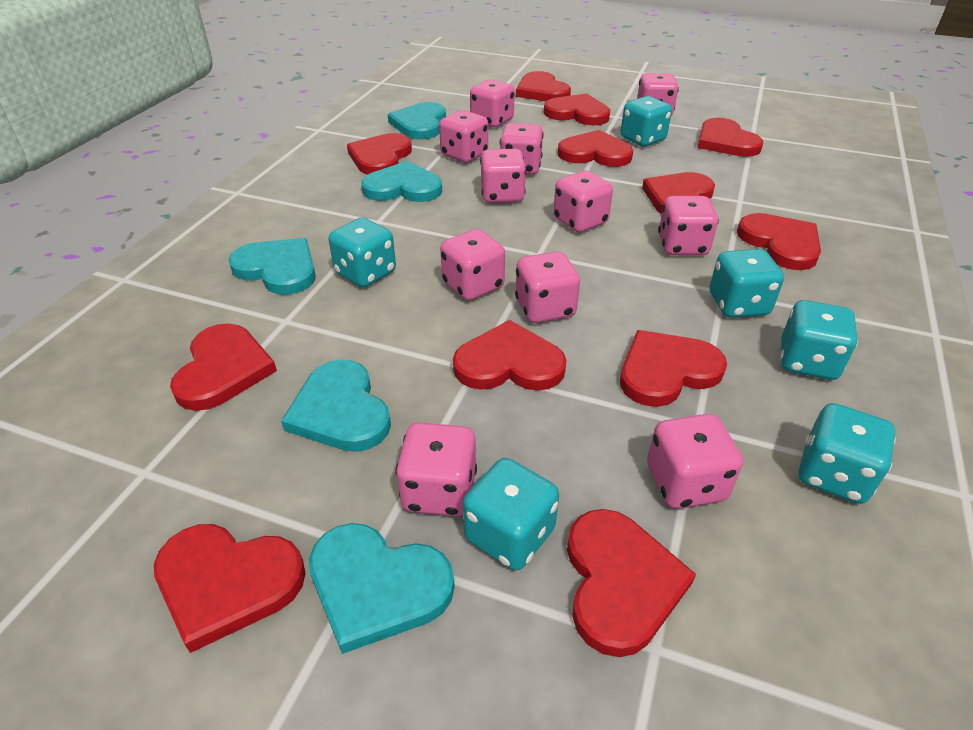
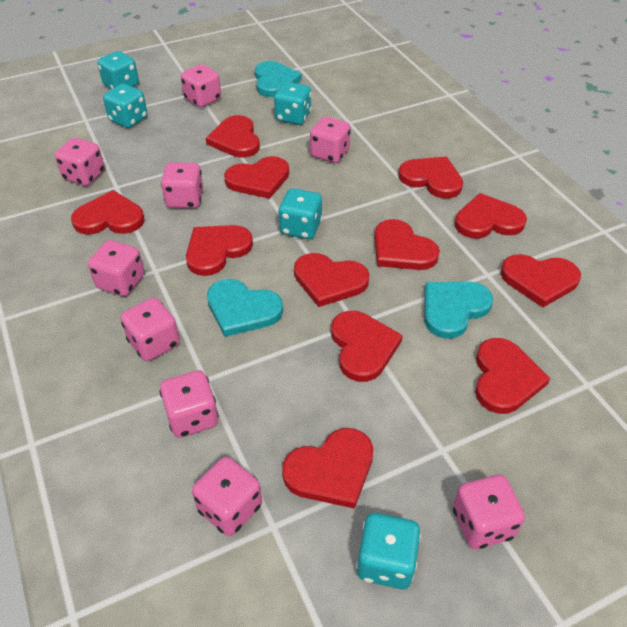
pink dice: 11 -> 9
turquoise dice: 6 -> 5
turquoise heart: 5 -> 3

